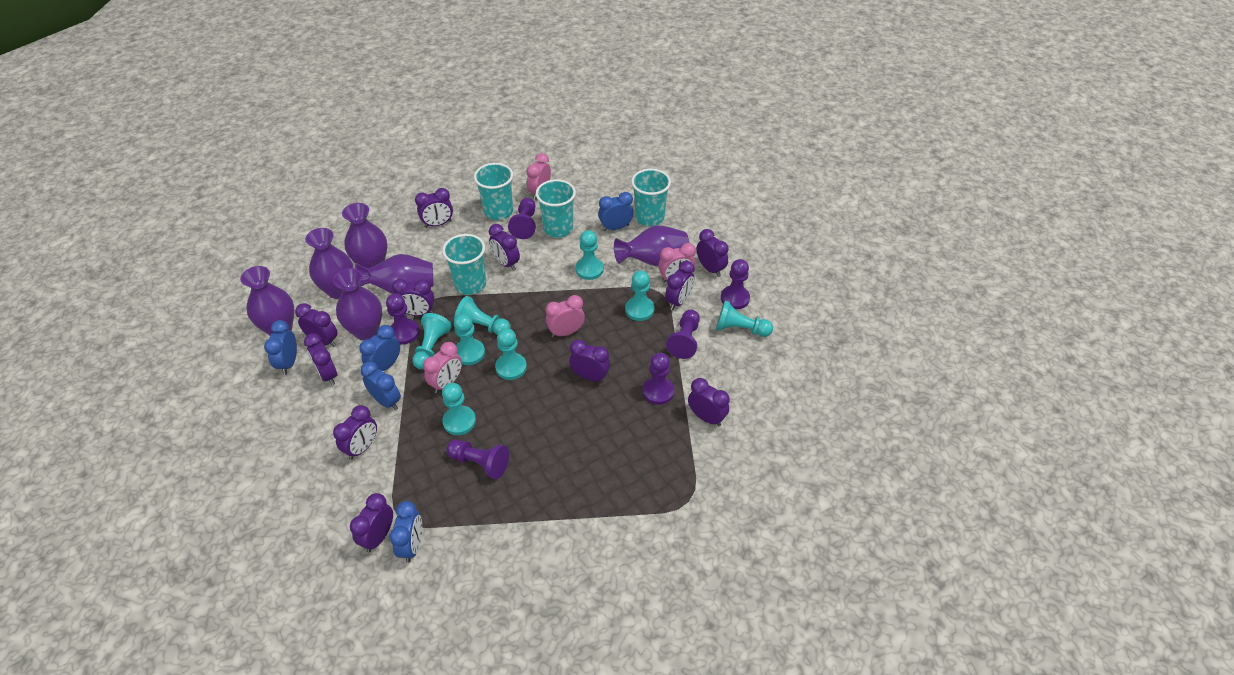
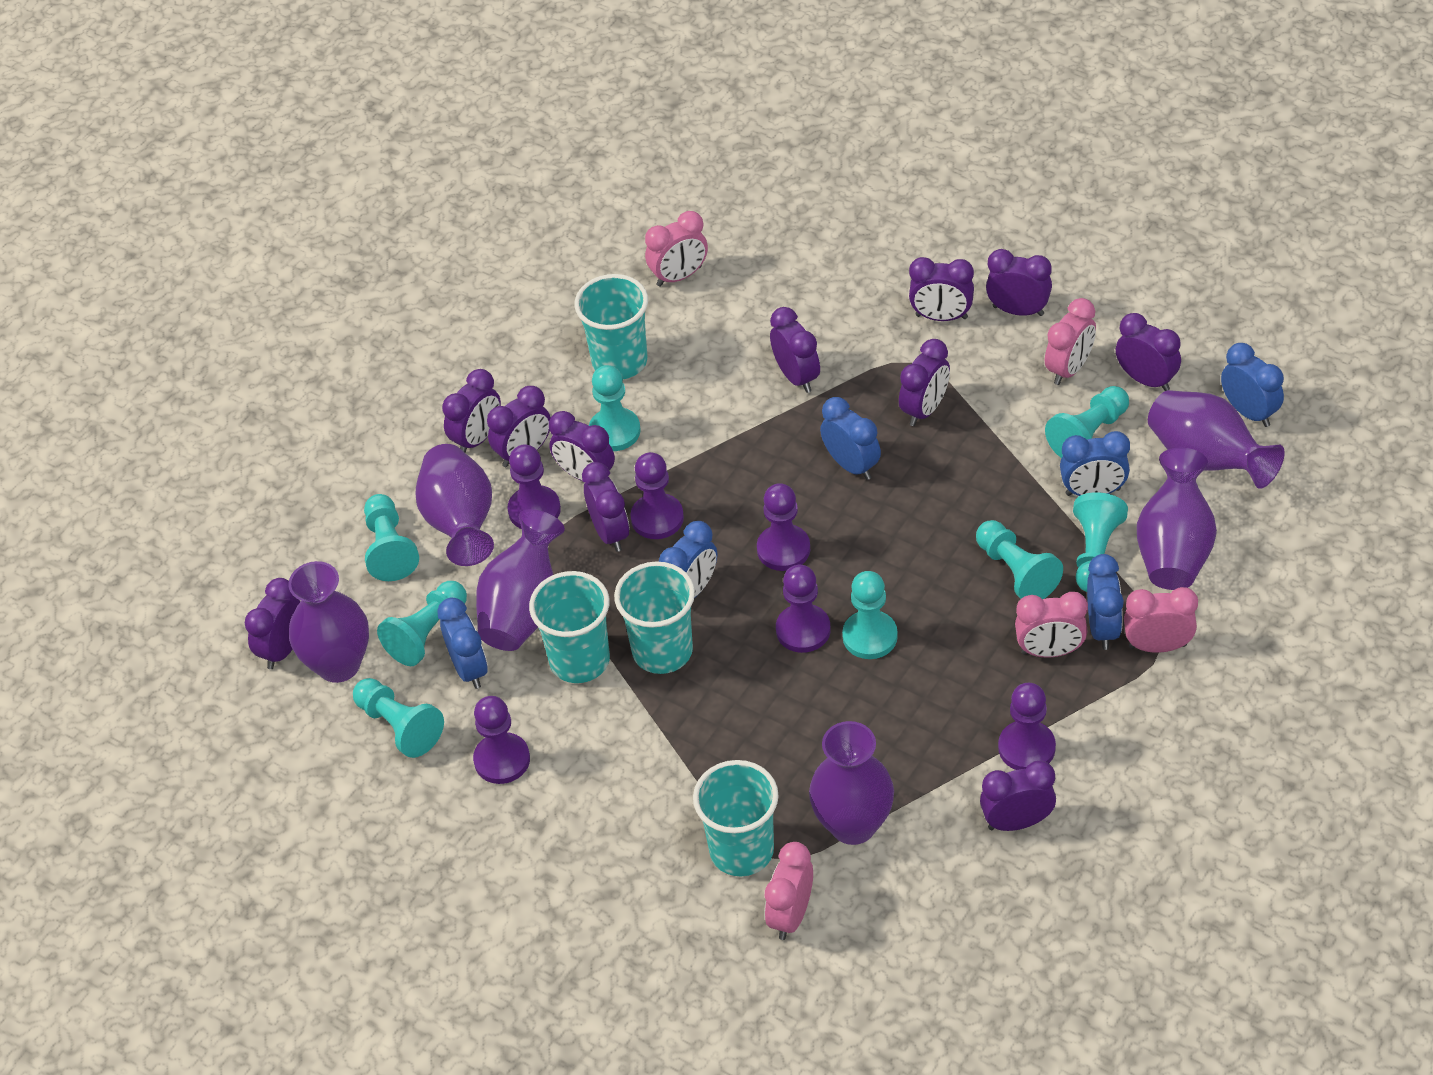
blue clock: 5 -> 6
pink clock: 4 -> 5

